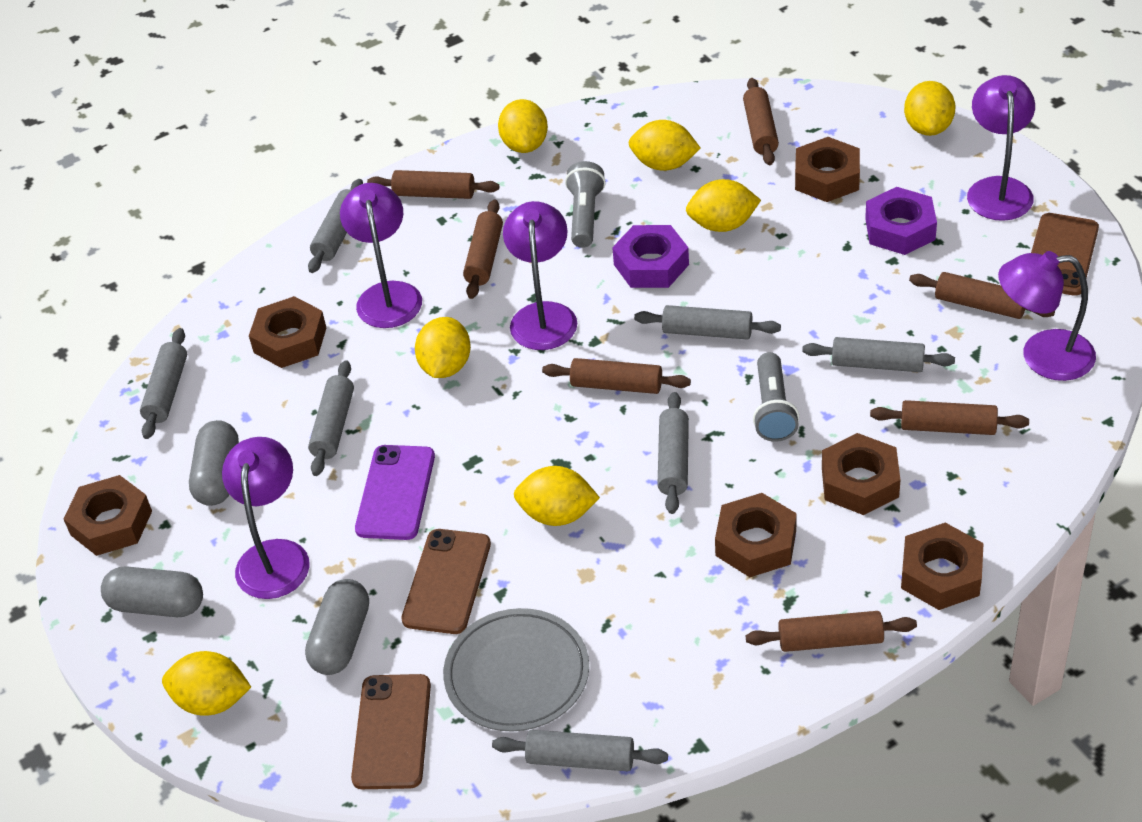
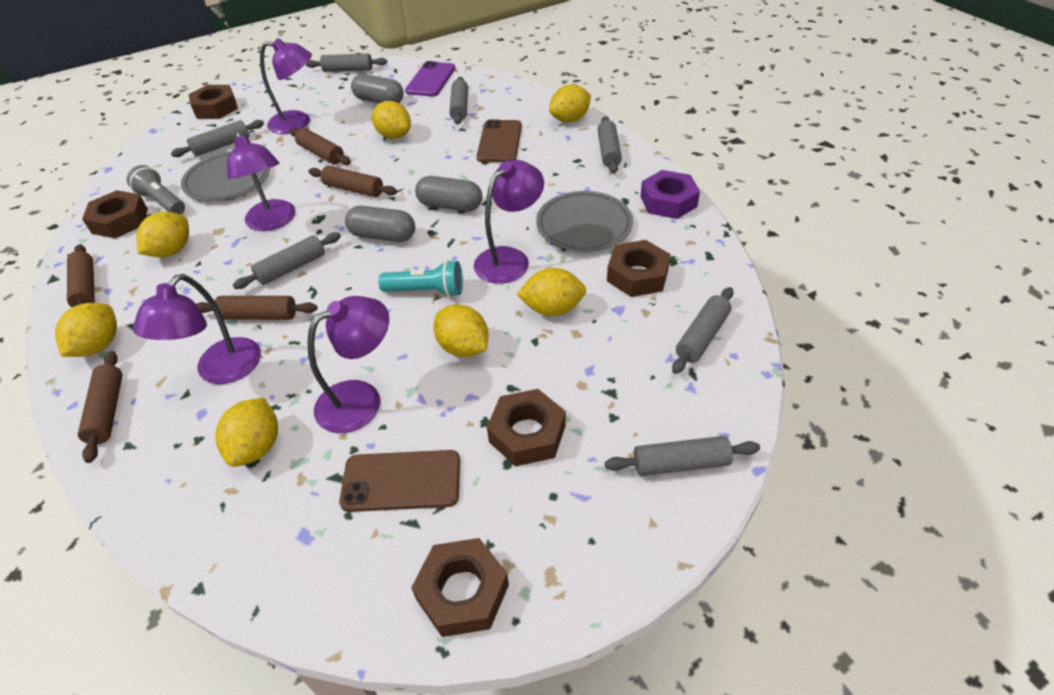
brown nut: 6 -> 5
brown phone: 3 -> 2
brown rolling pin: 7 -> 5
grey flashlight: 2 -> 1
grey plate: 1 -> 2
purple nut: 2 -> 1
turquoise flashlight: 0 -> 1

